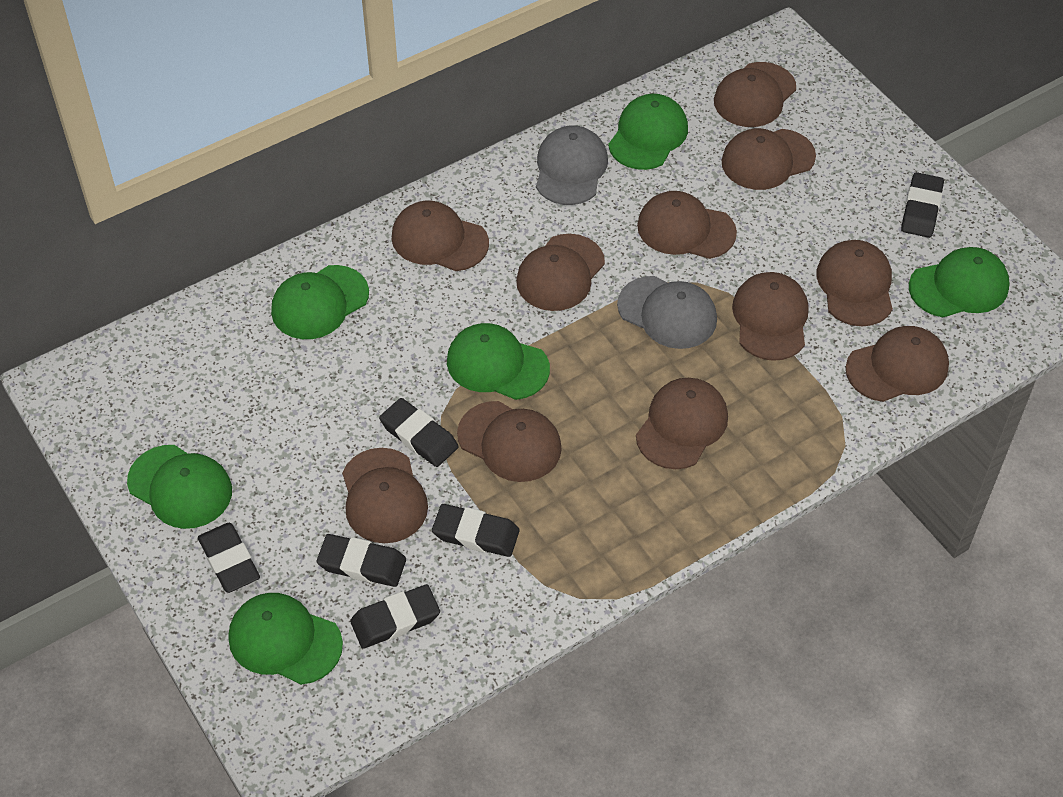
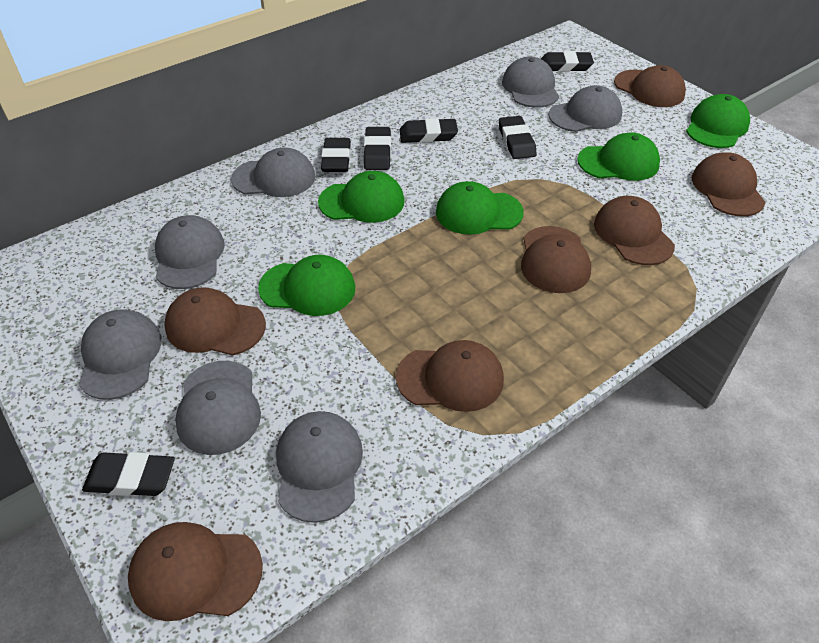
brown cap: 11 -> 7
green cap: 6 -> 5
grey cap: 2 -> 7

